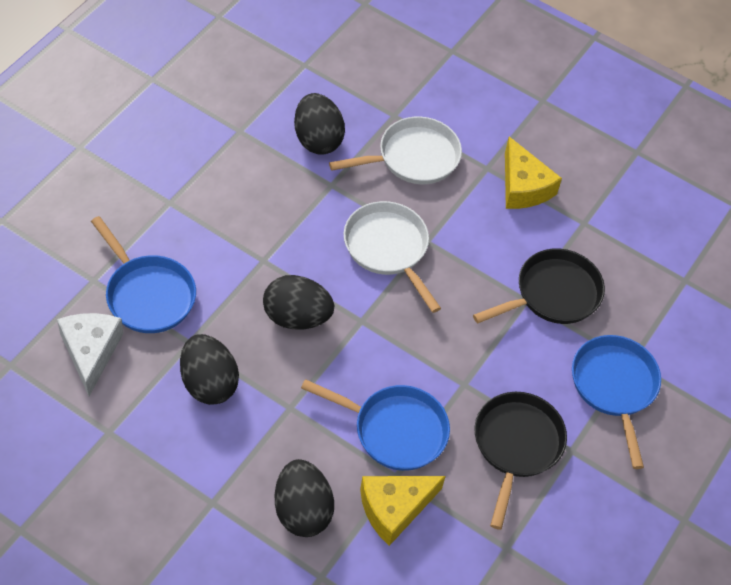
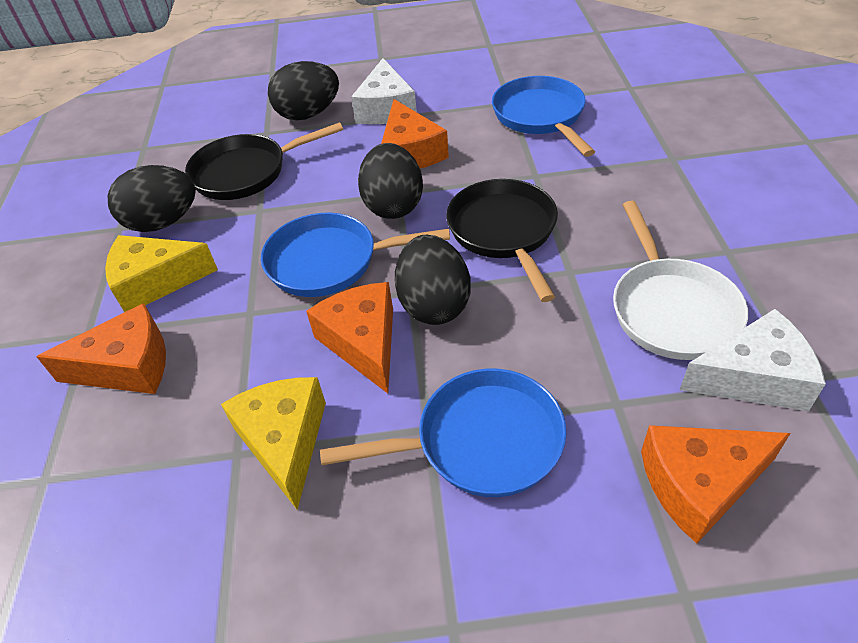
orange cheese: 0 -> 4
white cheese: 1 -> 2
white pan: 2 -> 1

